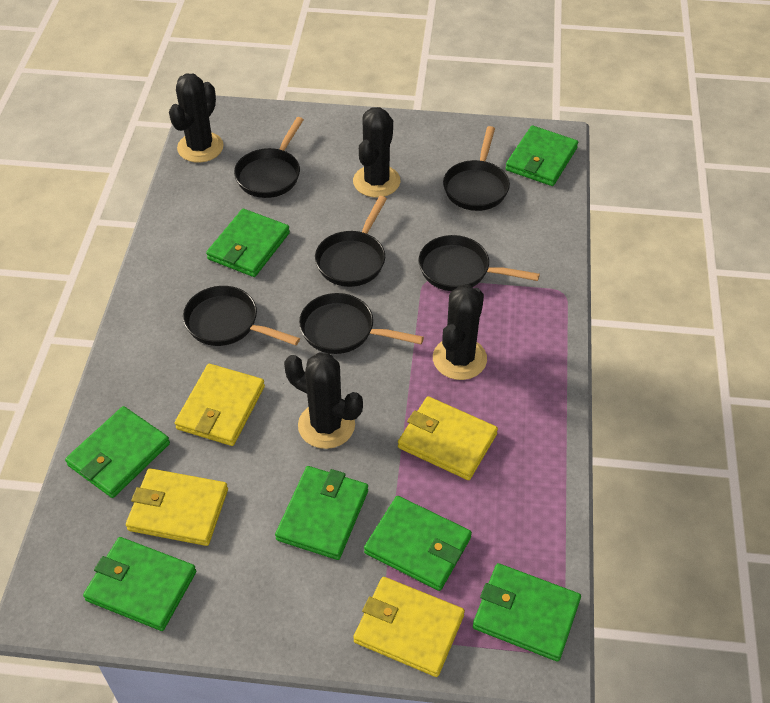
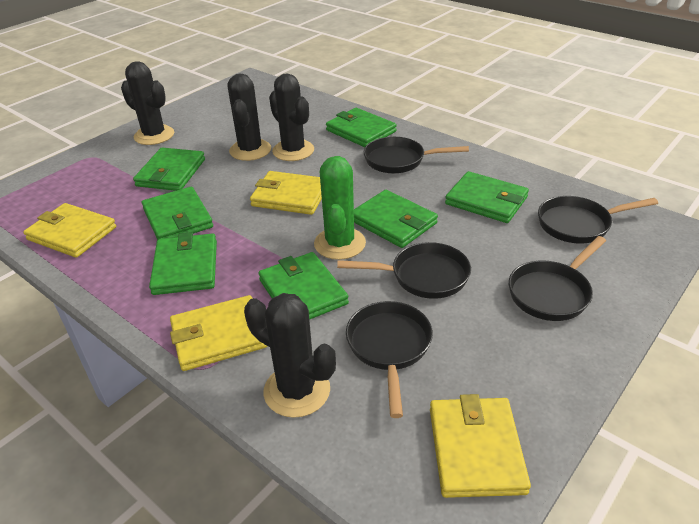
black pan: 6 -> 5
green cactus: 0 -> 1

